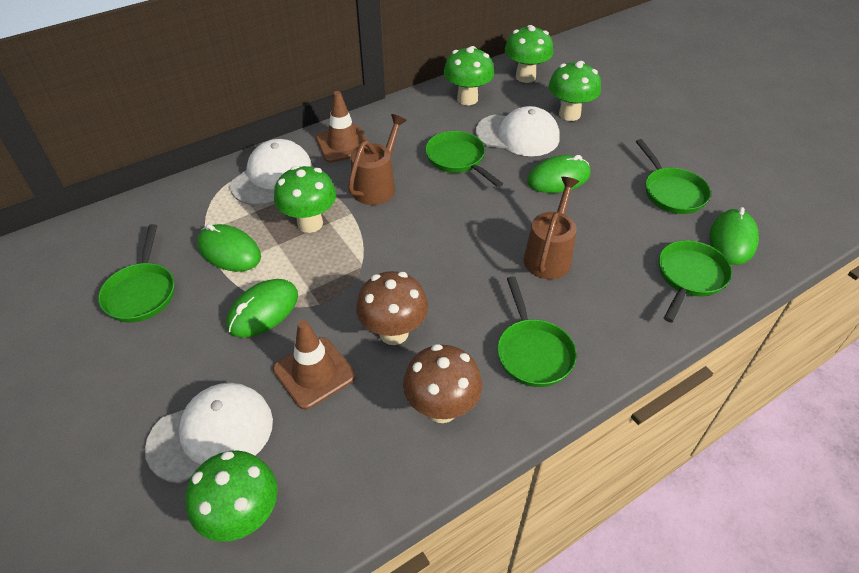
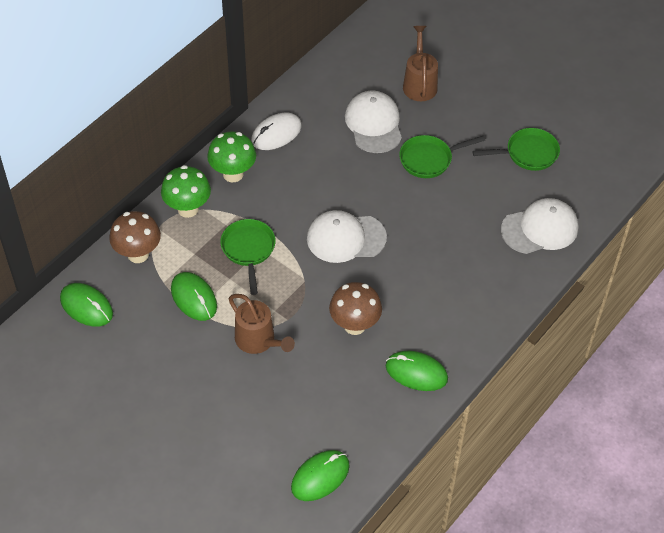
brown traffic cone: 2 -> 0
green mushroom: 5 -> 2
green pan: 5 -> 3
white mouse: 0 -> 1

